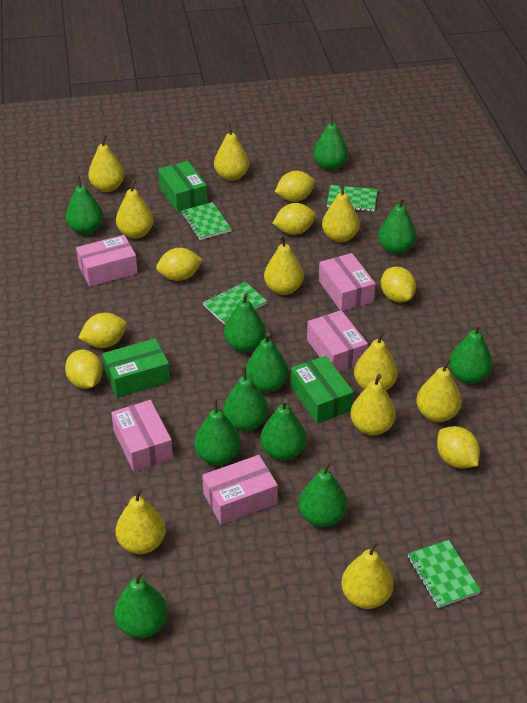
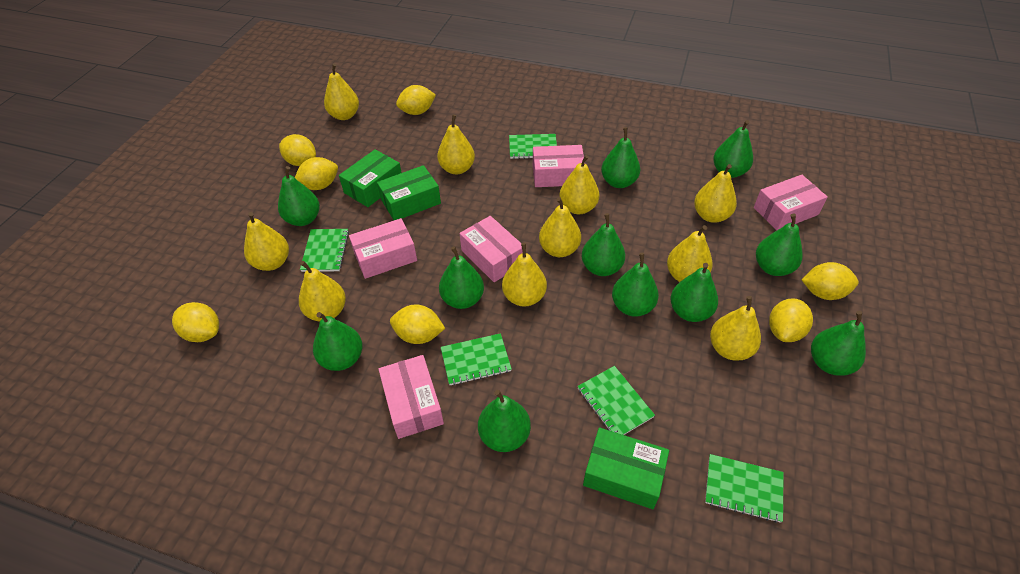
green notebook: 4 -> 5

